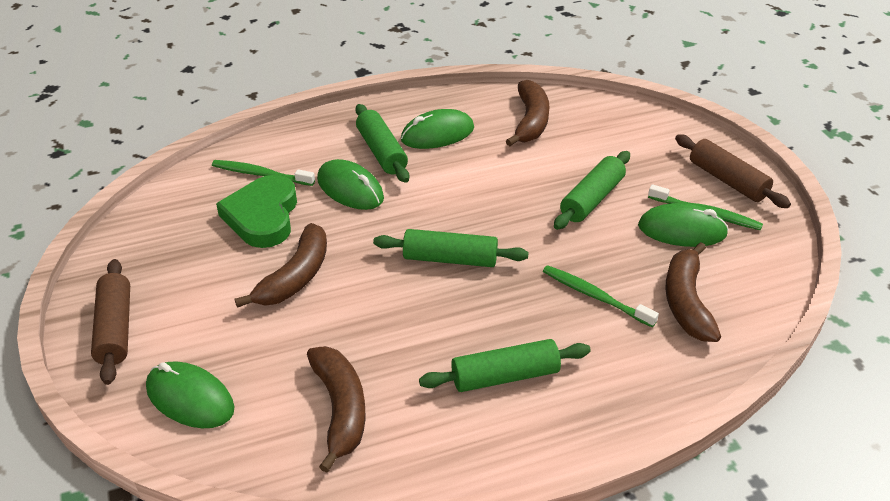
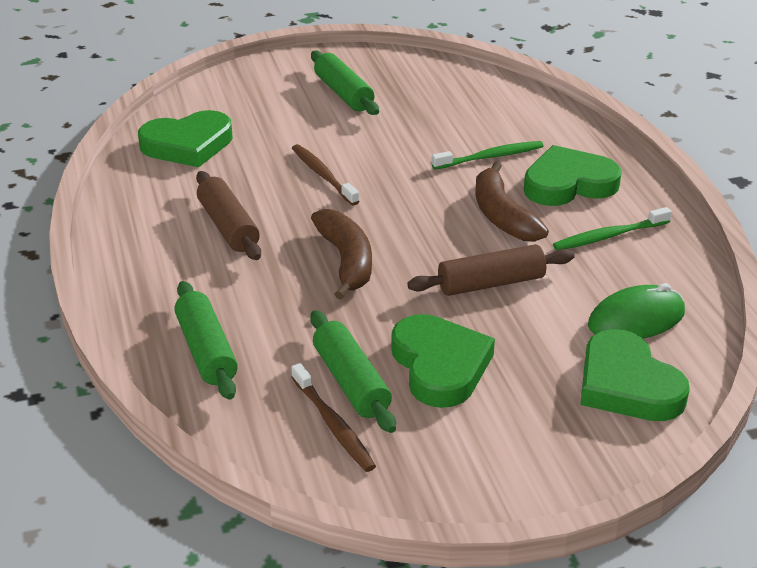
brown banana: 4 -> 2
brown toothbrush: 0 -> 2
green heart: 1 -> 4
green mouse: 4 -> 1
green rolling pin: 4 -> 3
green toothbrush: 3 -> 2

